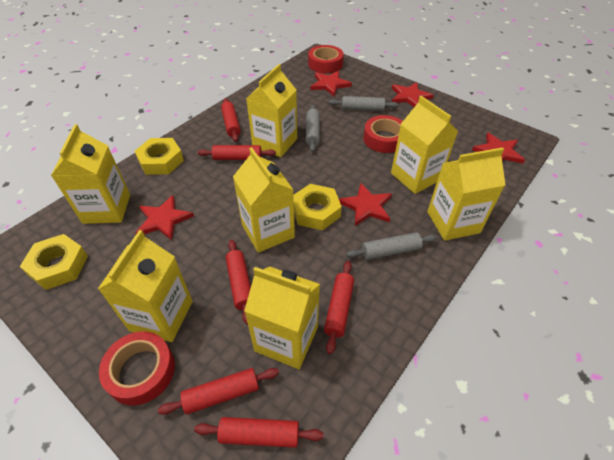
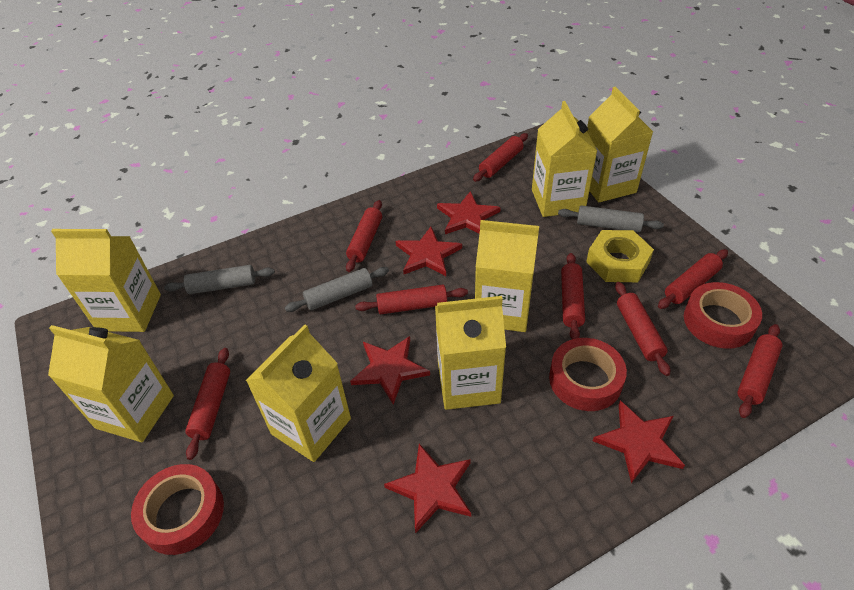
red rolling pin: 6 -> 8
yellow nut: 3 -> 1

